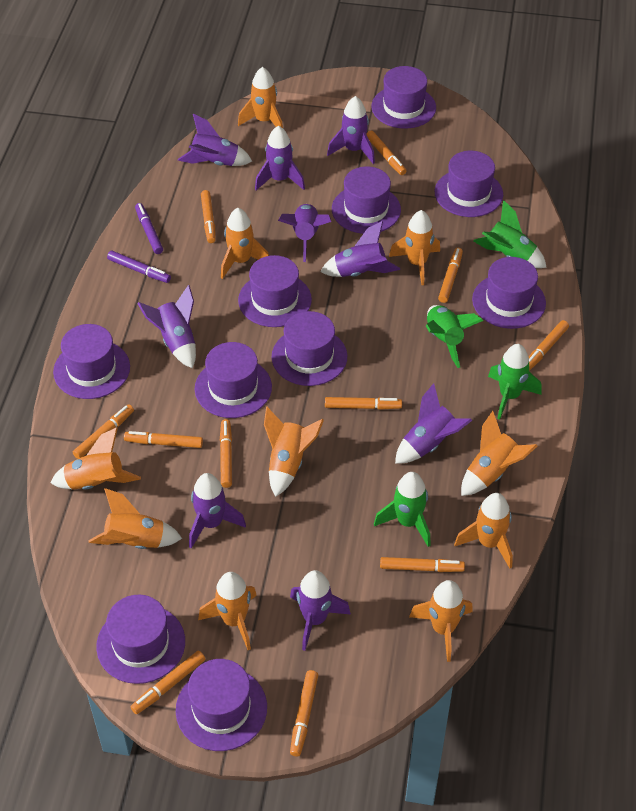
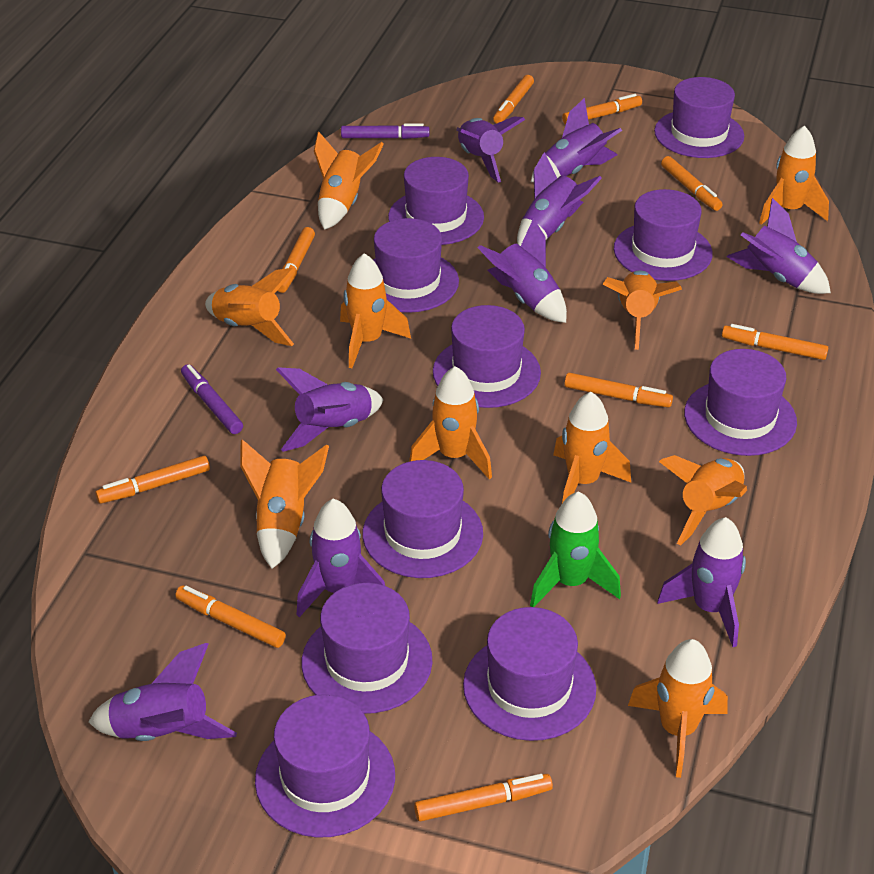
green rocket: 4 -> 1
orange marker: 11 -> 9

